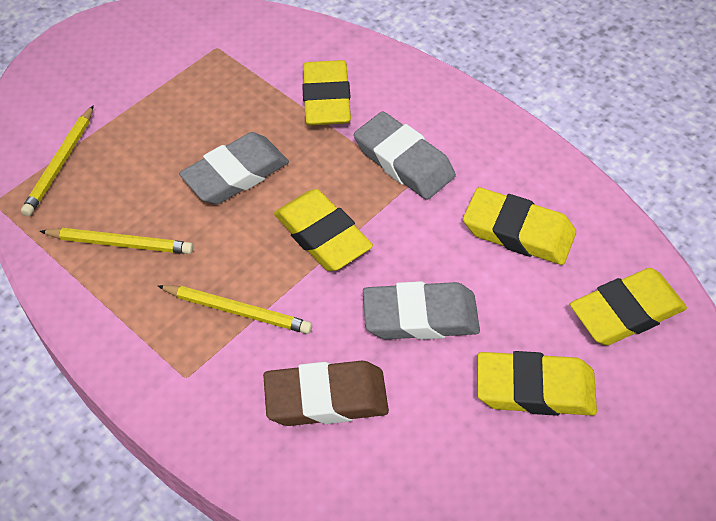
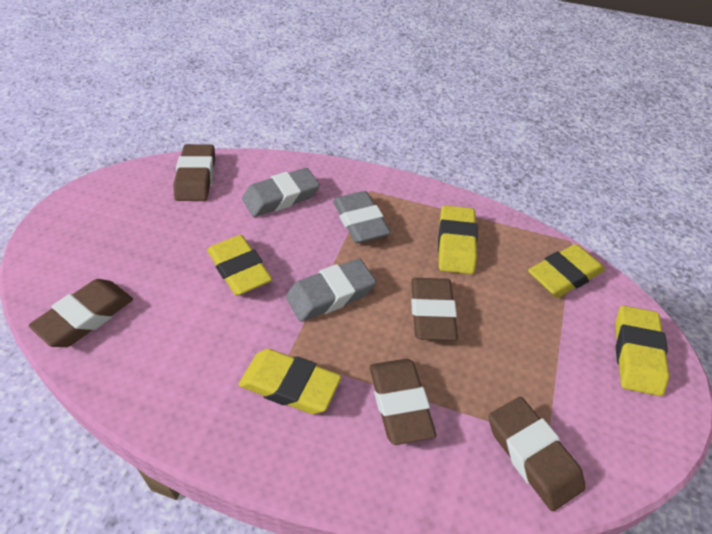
brown eraser: 1 -> 5
yellow pencil: 3 -> 0

